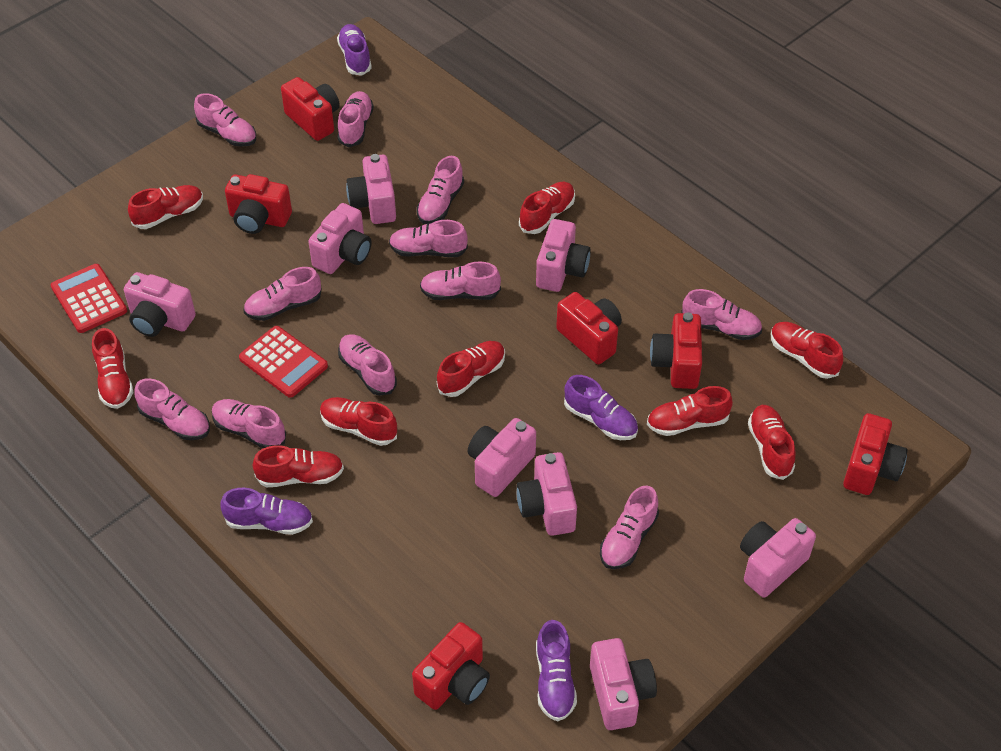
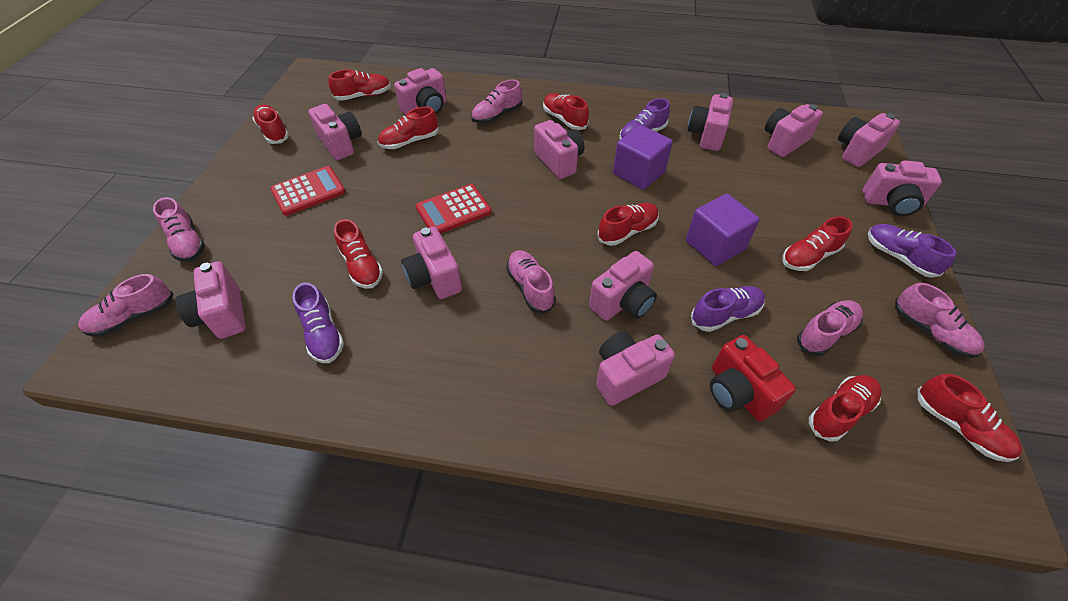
pink camera: 8 -> 11
pink shoe: 11 -> 6
purple cube: 0 -> 2
red camera: 6 -> 1

